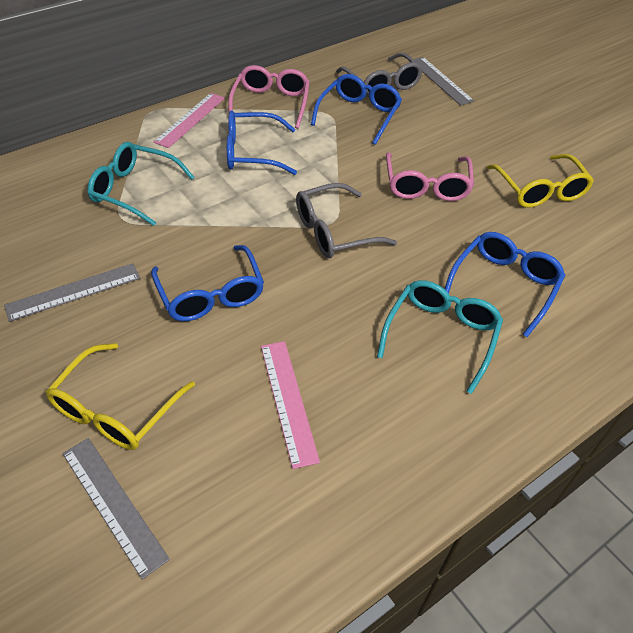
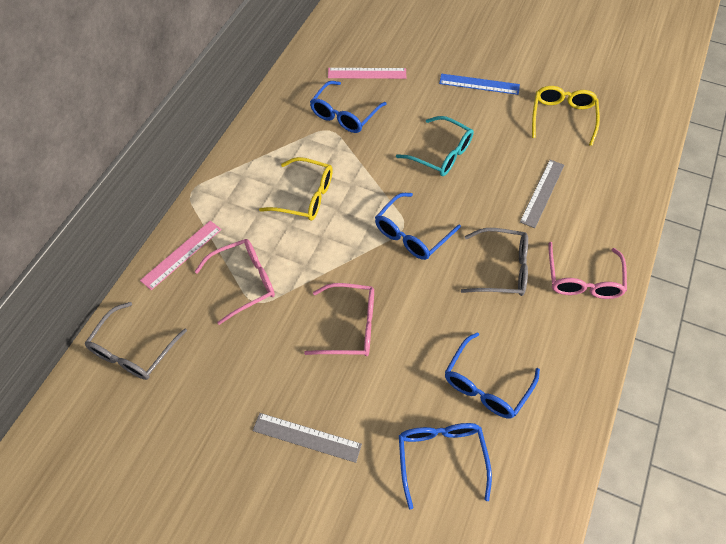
blue ruler: 0 -> 1
grey ruler: 3 -> 2
pink glasses: 2 -> 3
turquoise glasses: 2 -> 1

